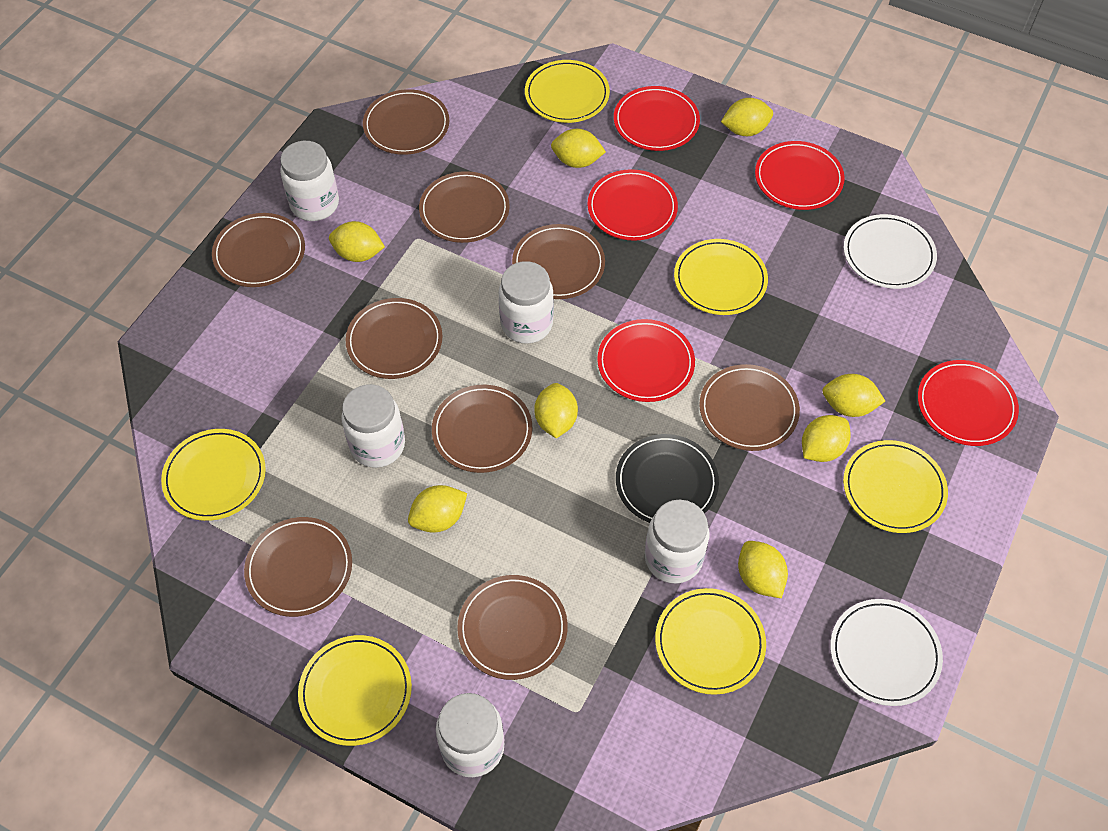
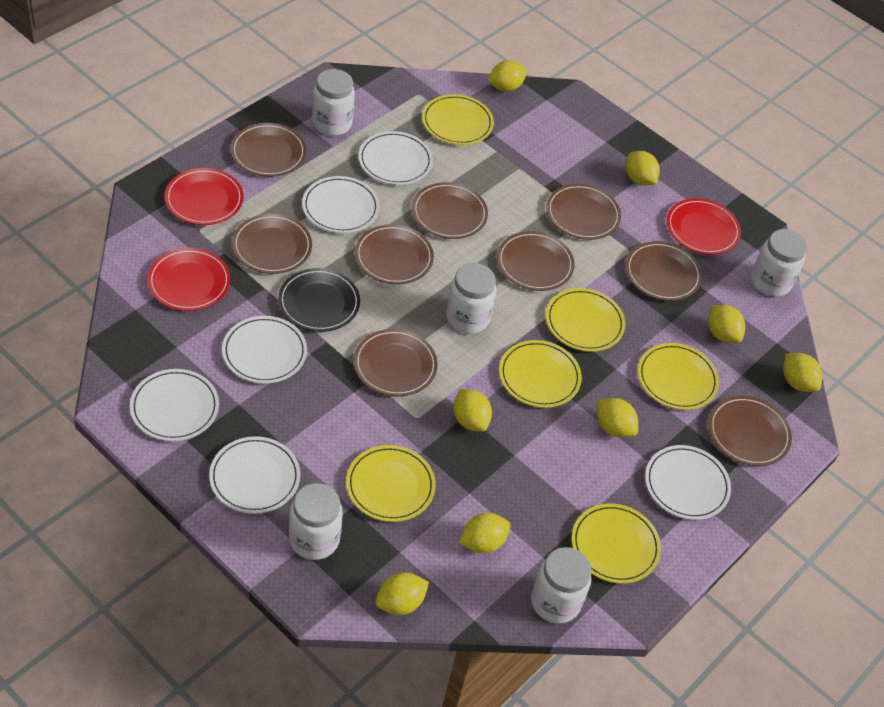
red plate: 5 -> 3
white plate: 2 -> 6

